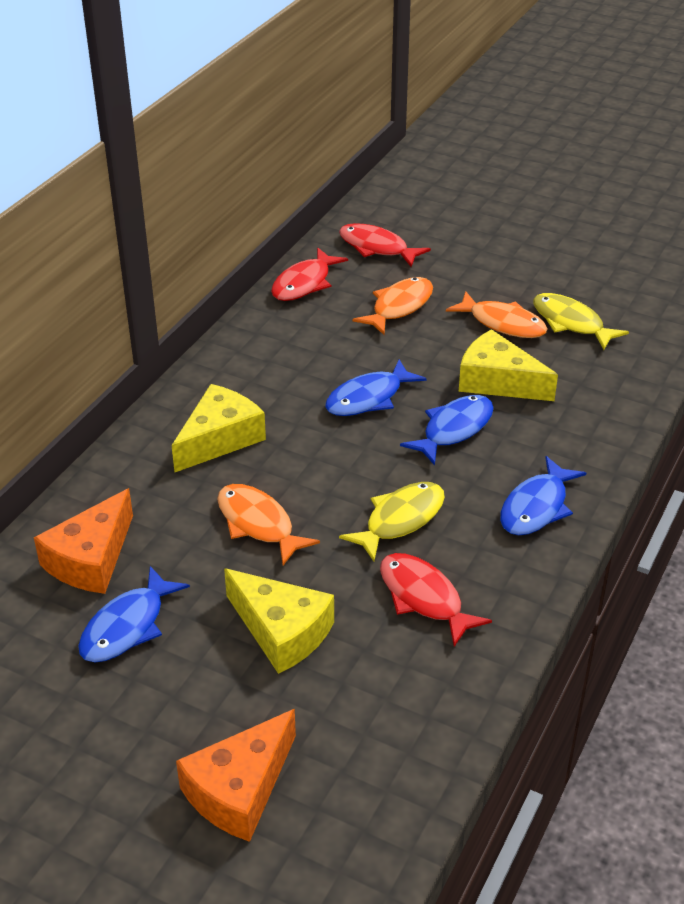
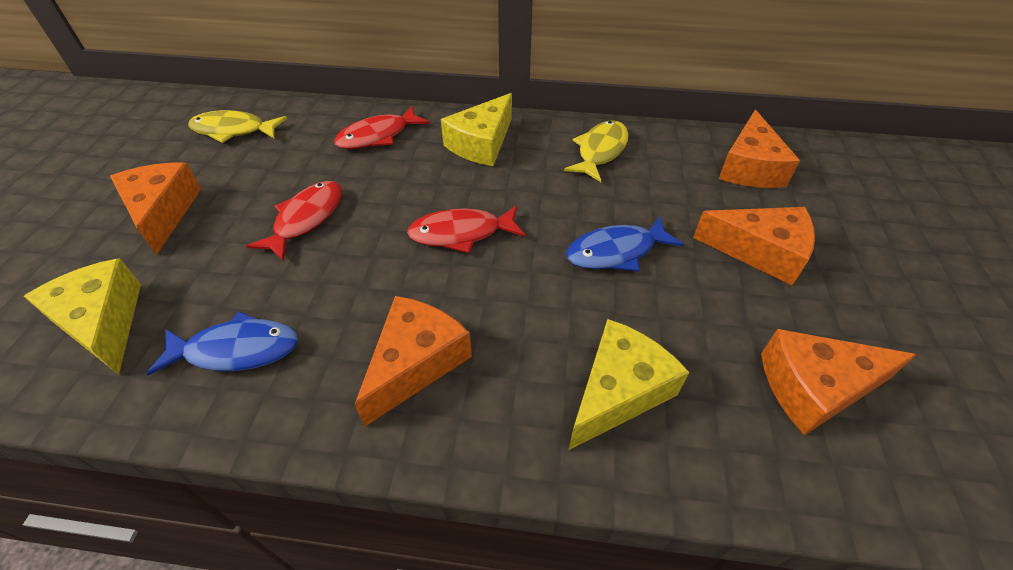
blue fish: 4 -> 2
orange cheese: 2 -> 5
orange fish: 3 -> 0

